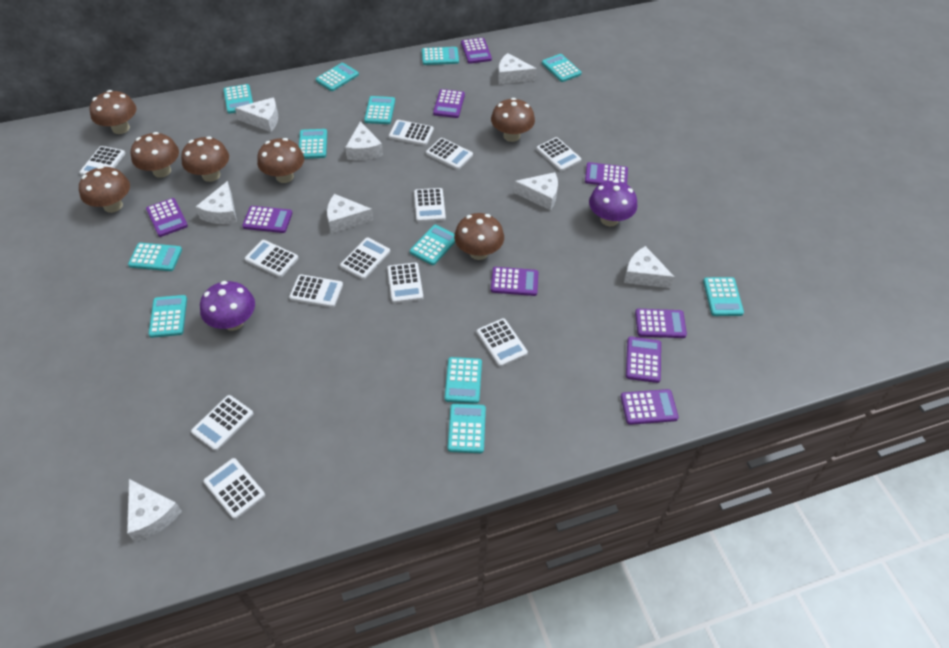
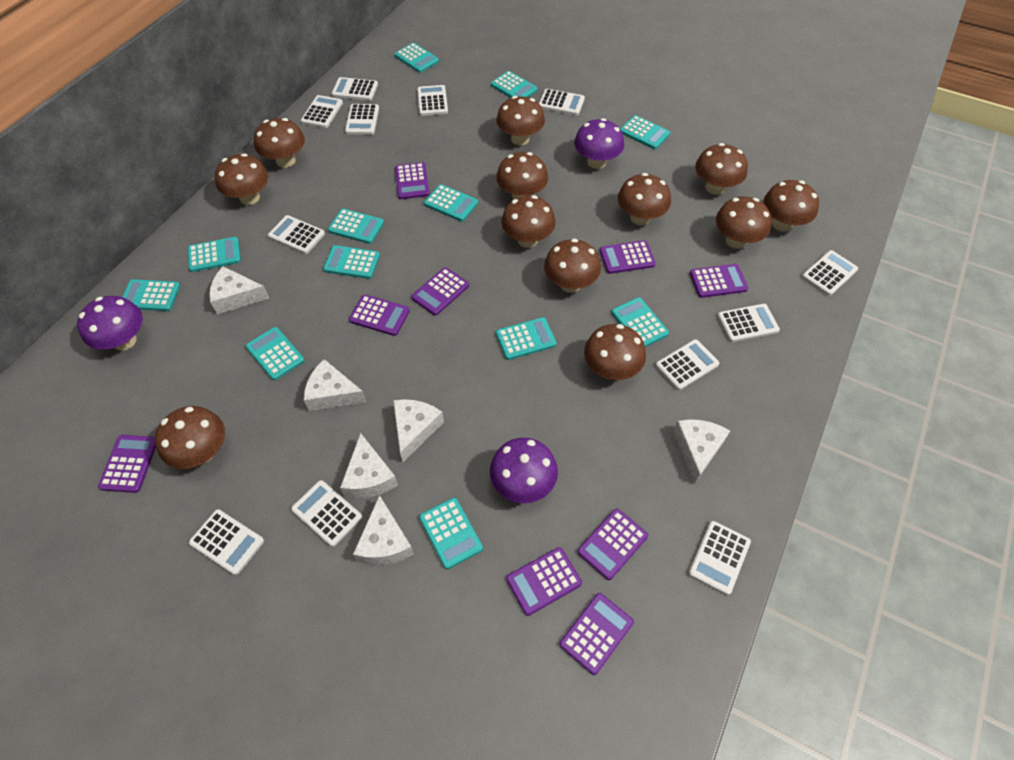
brown mushroom: 7 -> 12
purple mushroom: 2 -> 3
white cheese: 8 -> 6

